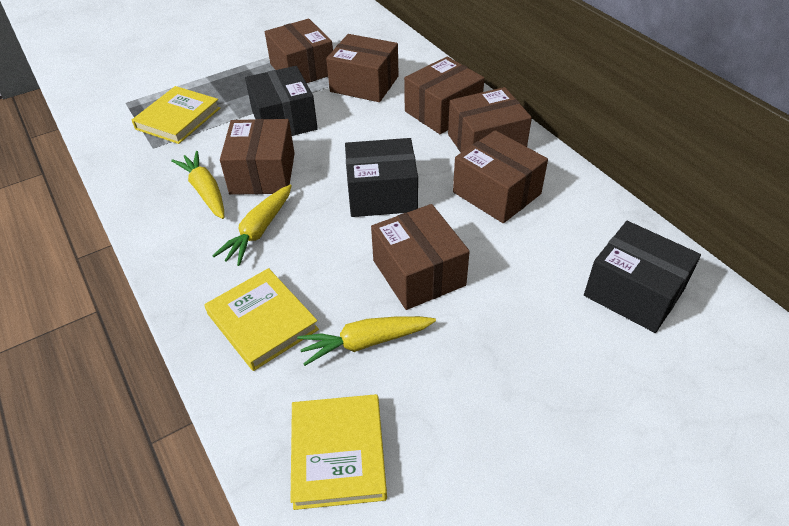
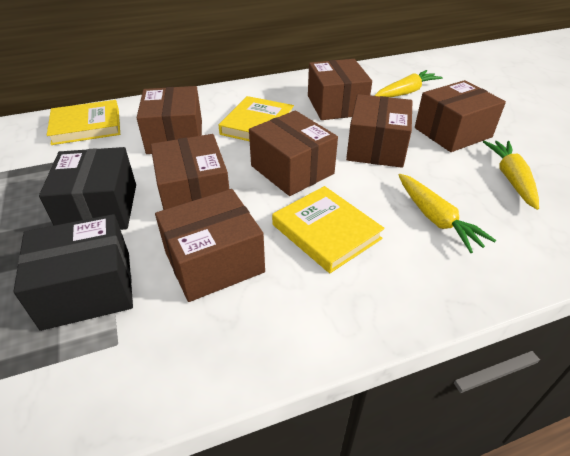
black box: 3 -> 2

